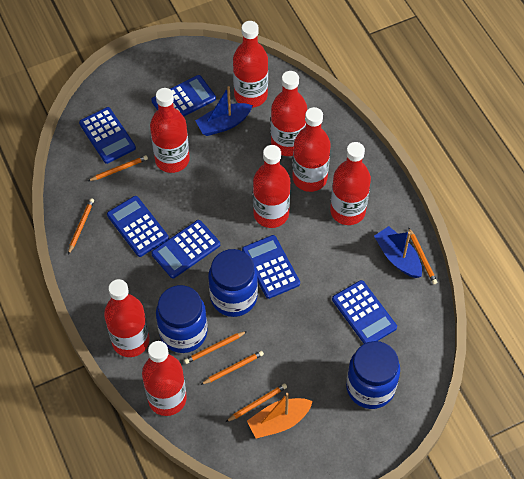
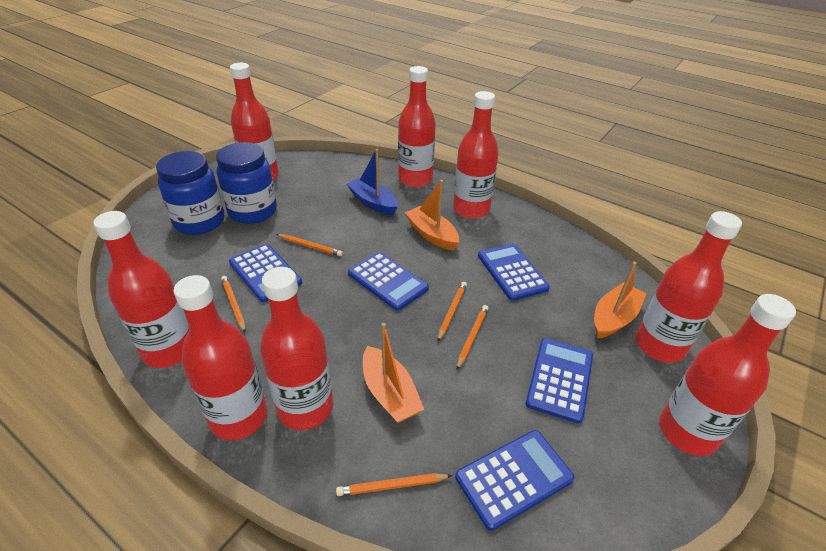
blue boat: 2 -> 1
blue calculator: 6 -> 5
blue jar: 3 -> 2
orange boat: 1 -> 3
orange pencil: 6 -> 5

